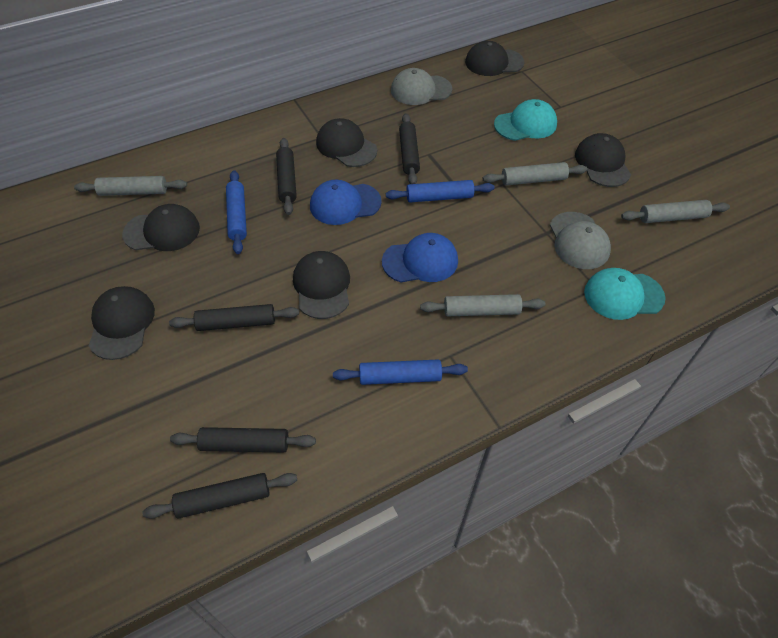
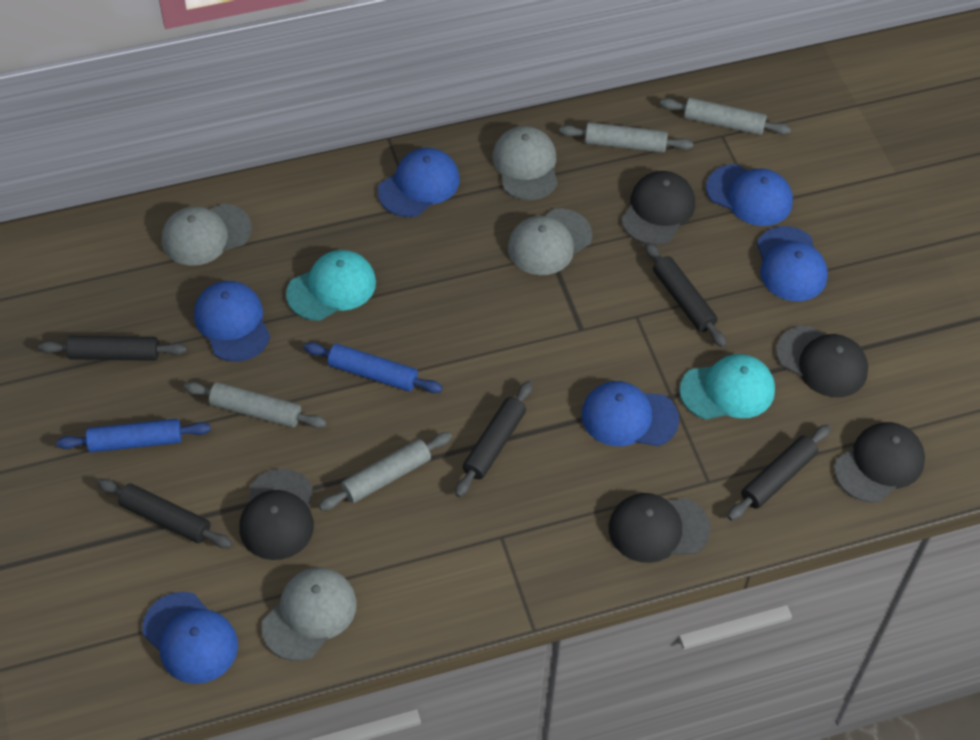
black cap: 6 -> 5
blue cap: 2 -> 6
blue rolling pin: 3 -> 2
grey cap: 2 -> 4

